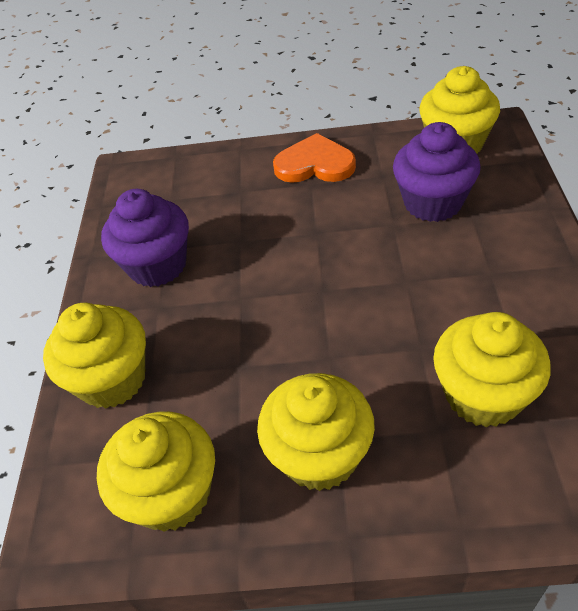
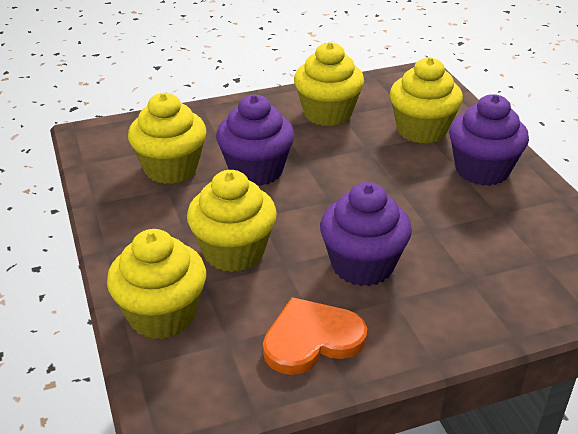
purple cupcake: 2 -> 3

